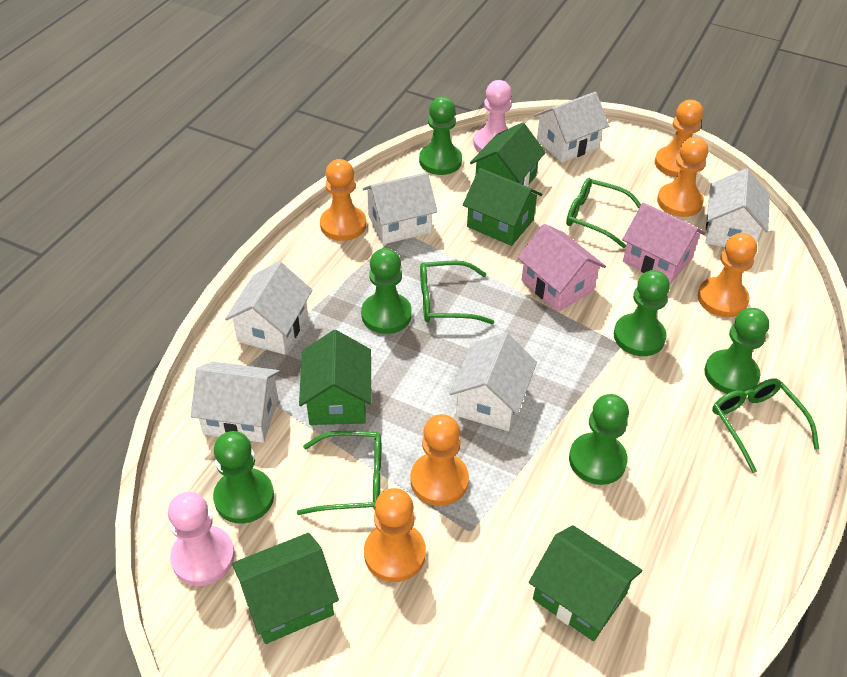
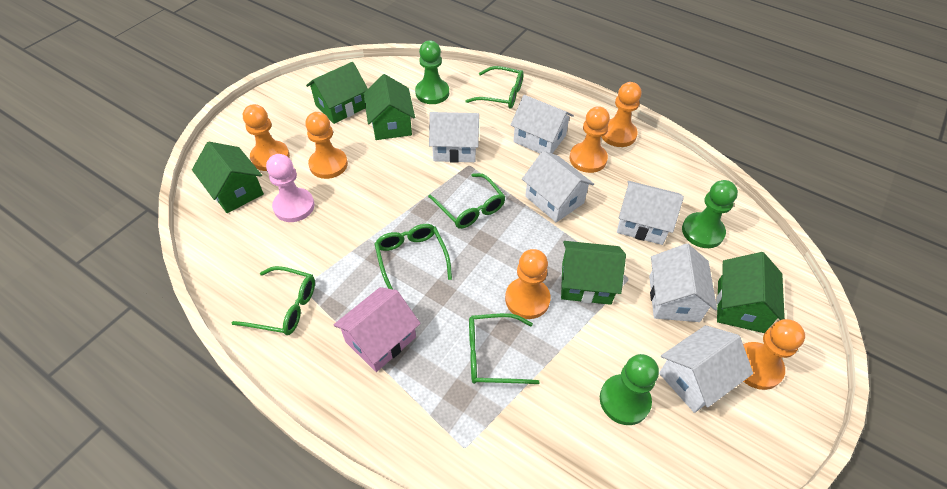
green glasses: 4 -> 5
green pawn: 6 -> 3
pink house: 2 -> 1
pink pawn: 2 -> 1

